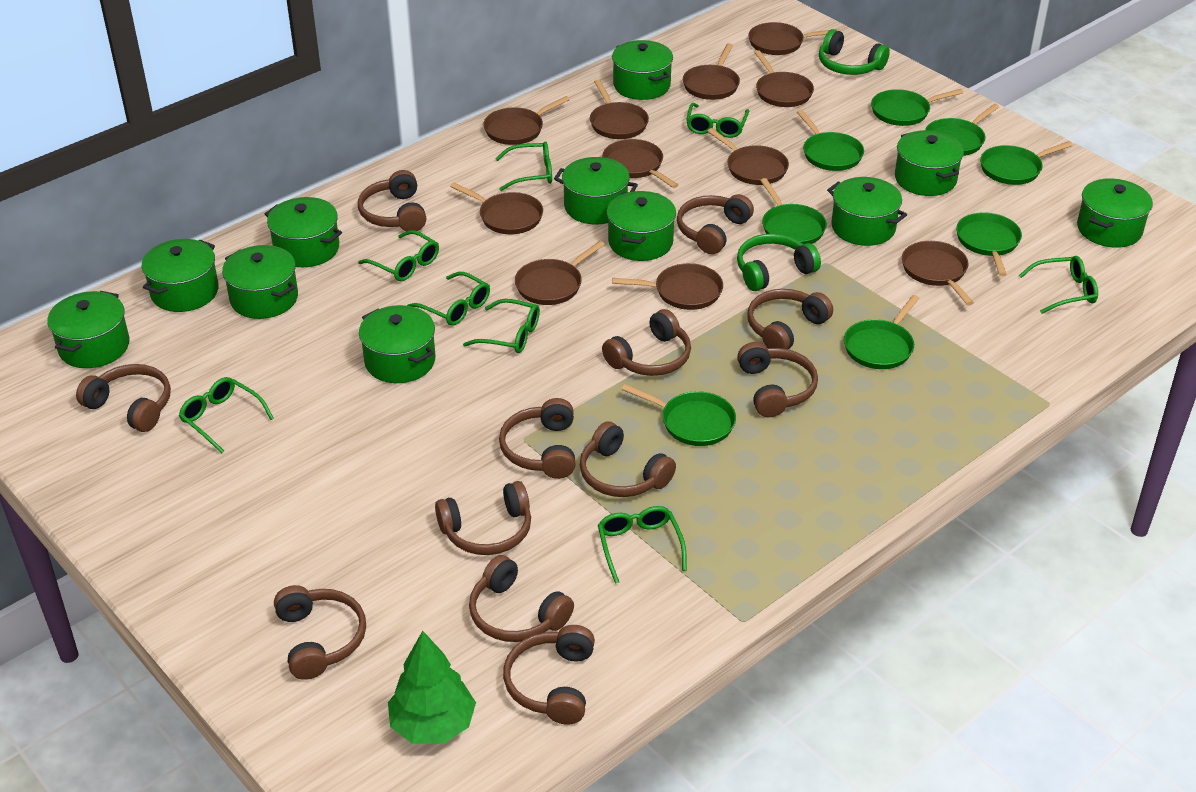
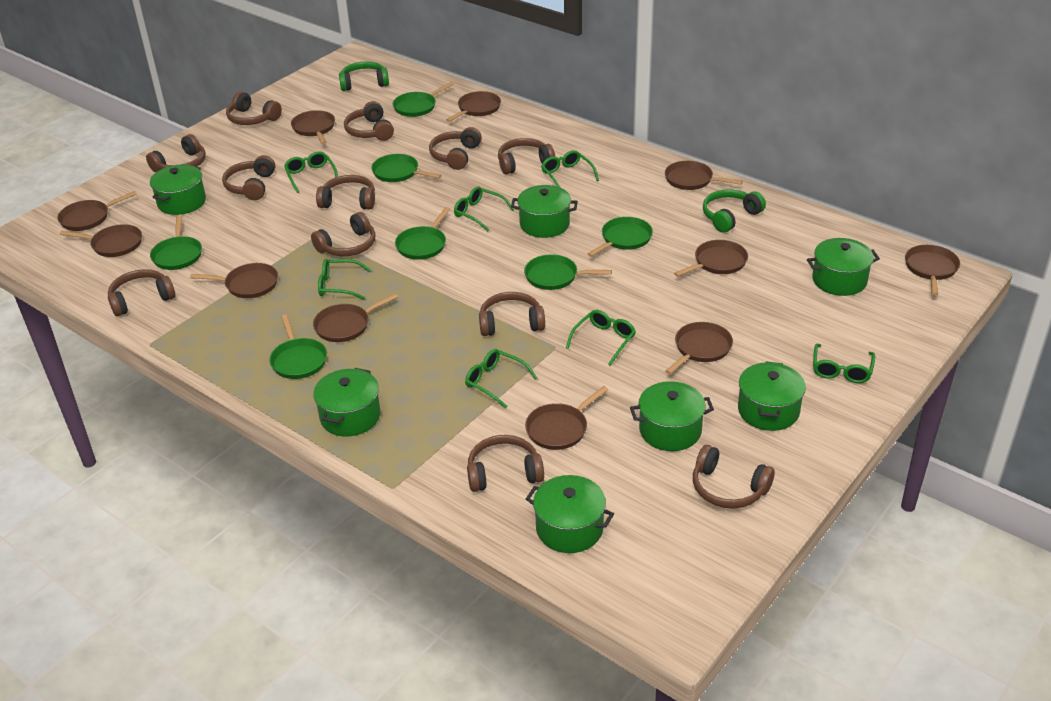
green glasses: 8 -> 7
green pan: 8 -> 7
green pot: 11 -> 7
green tree: 1 -> 0

